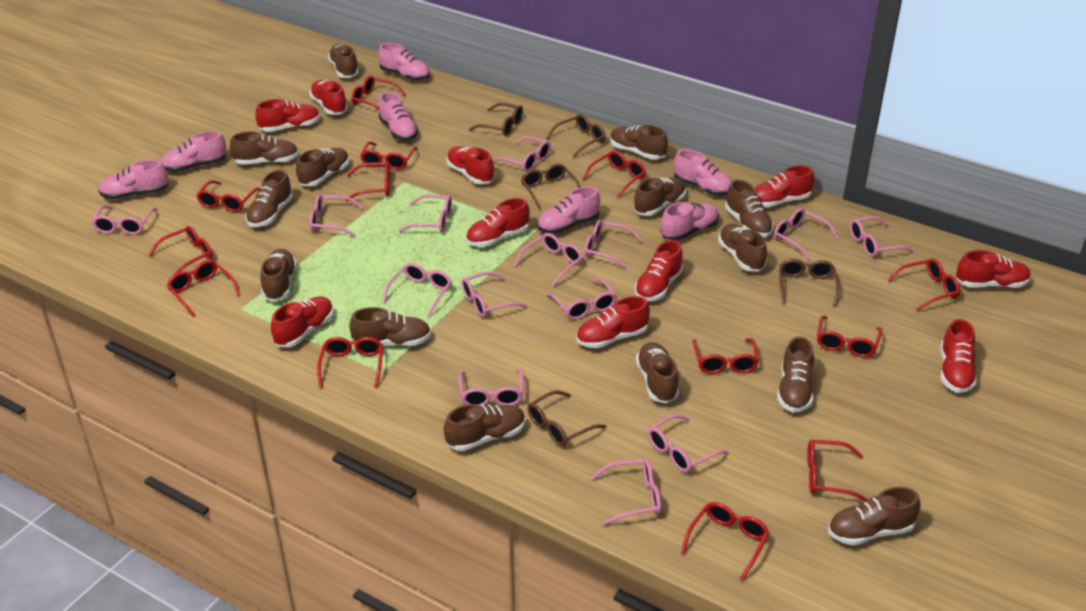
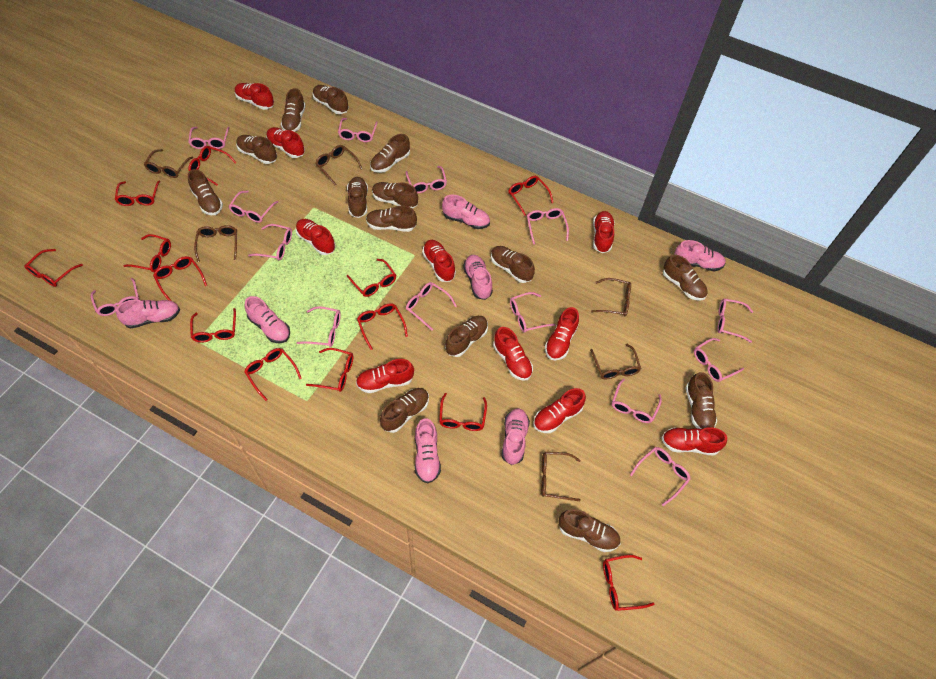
brown glasses: 5 -> 6

